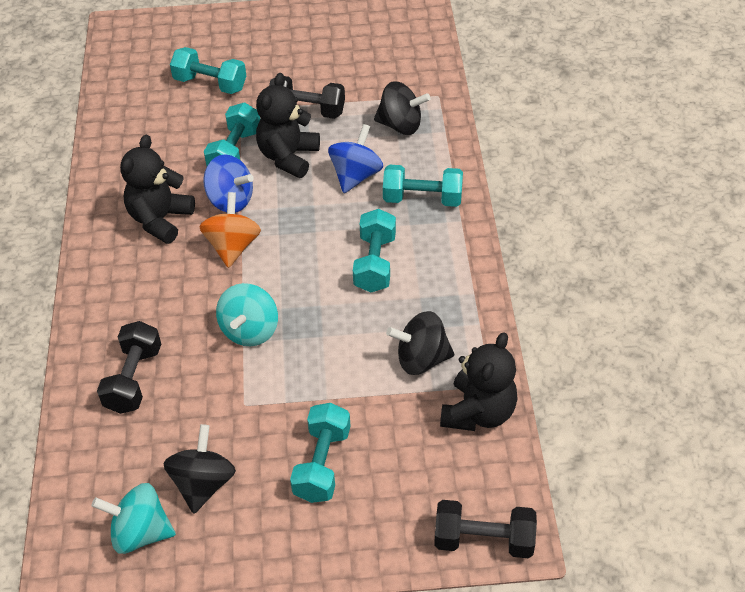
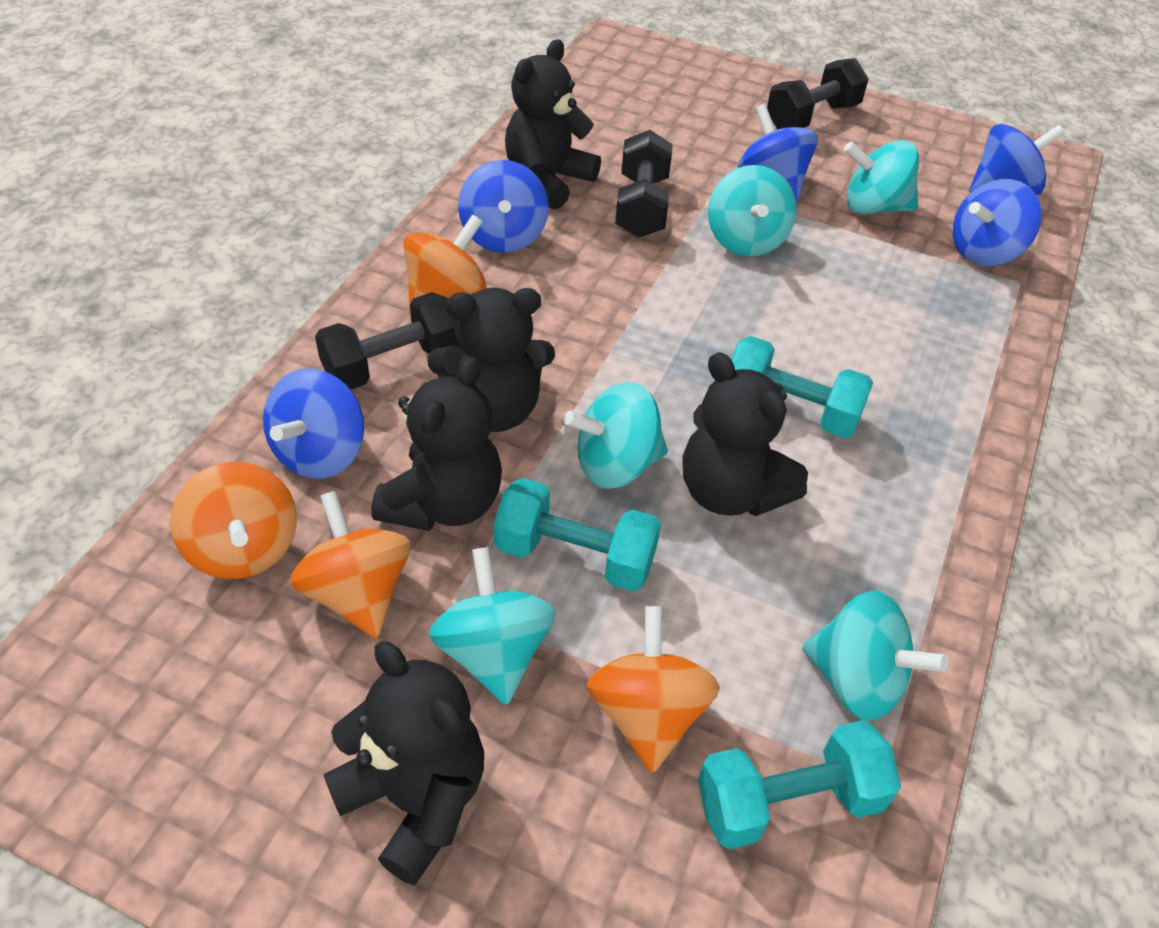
black spinning top: 3 -> 0
black teddy bear: 3 -> 5
blue spinning top: 2 -> 5
orange spinning top: 1 -> 4
turquoise dumbbell: 5 -> 3
turquoise spinning top: 2 -> 5

